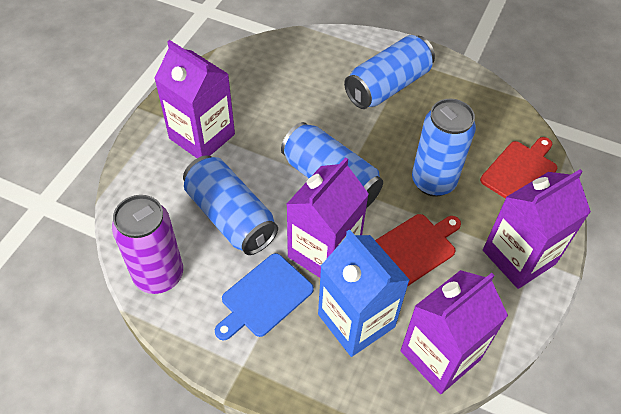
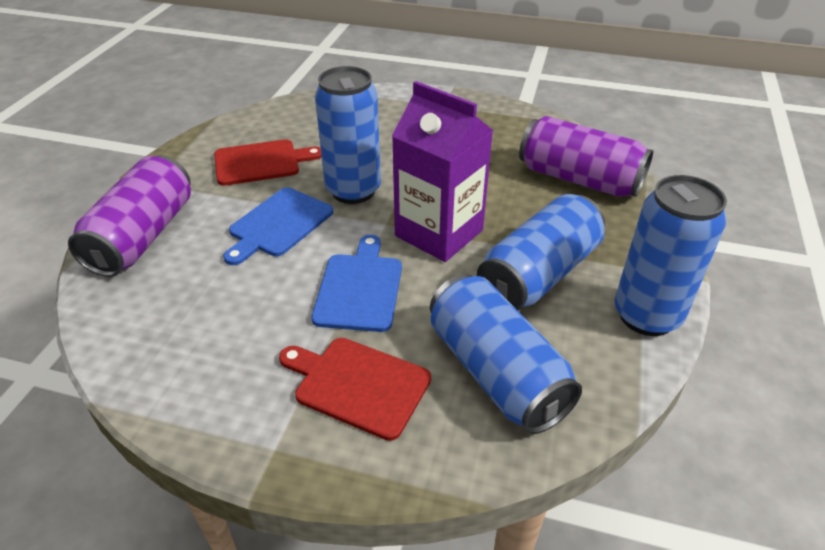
blue carton: 1 -> 0
blue cutting board: 1 -> 2
purple can: 1 -> 2
purple carton: 4 -> 1

